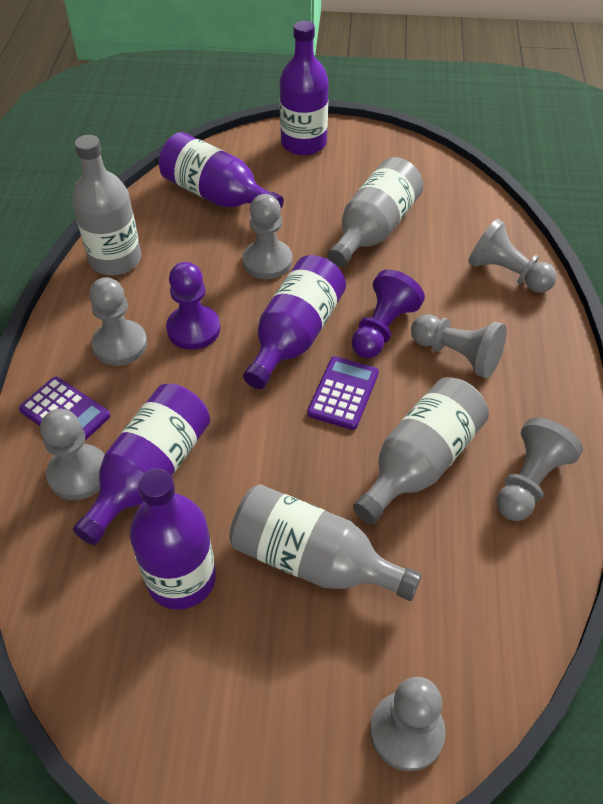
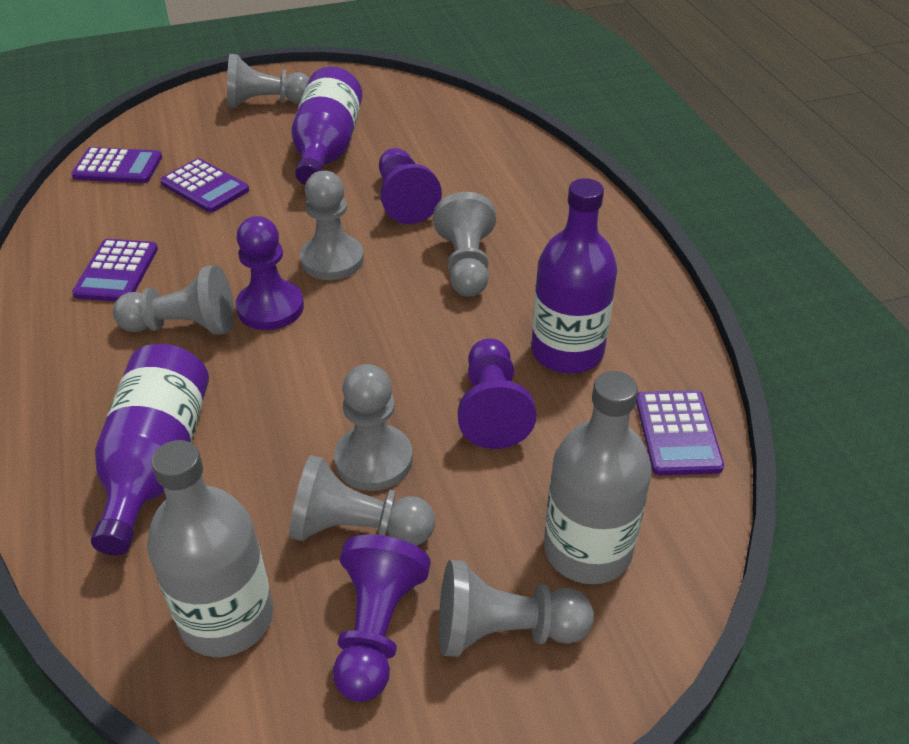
grey bottle: 4 -> 2
purple bottle: 5 -> 3
purple calculator: 2 -> 4
purple pawn: 2 -> 4

